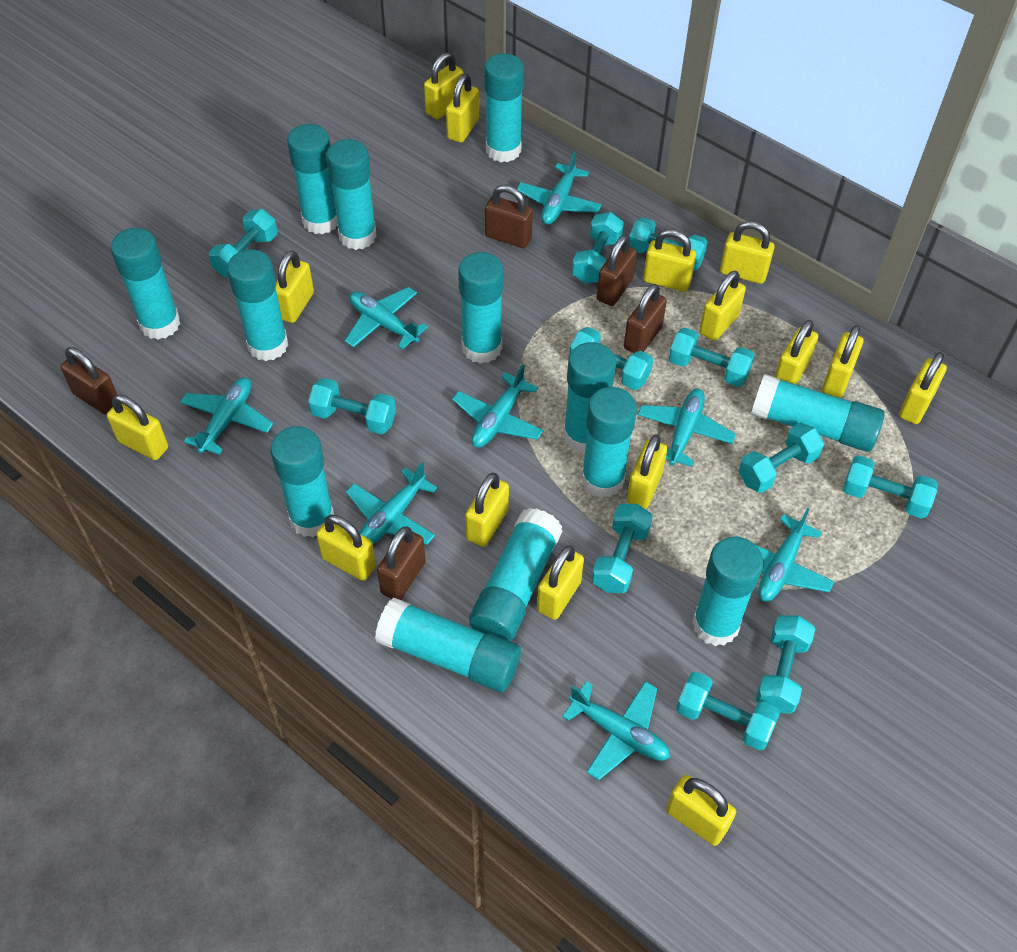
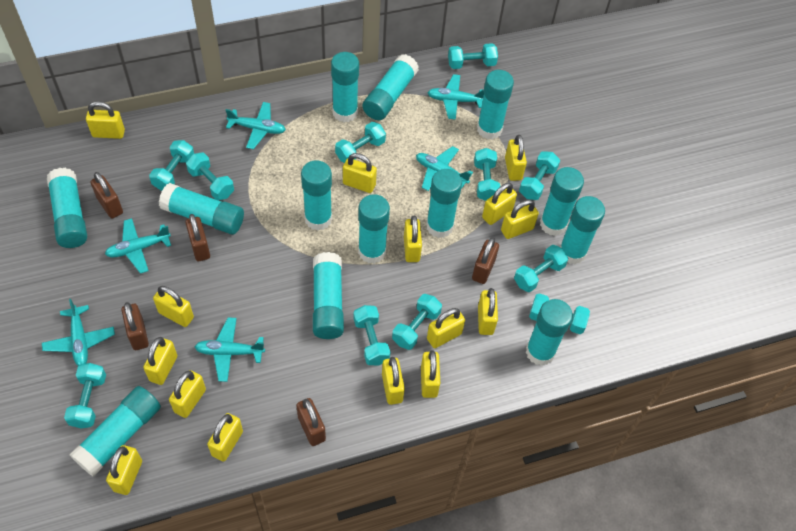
turquoise plane: 8 -> 6

